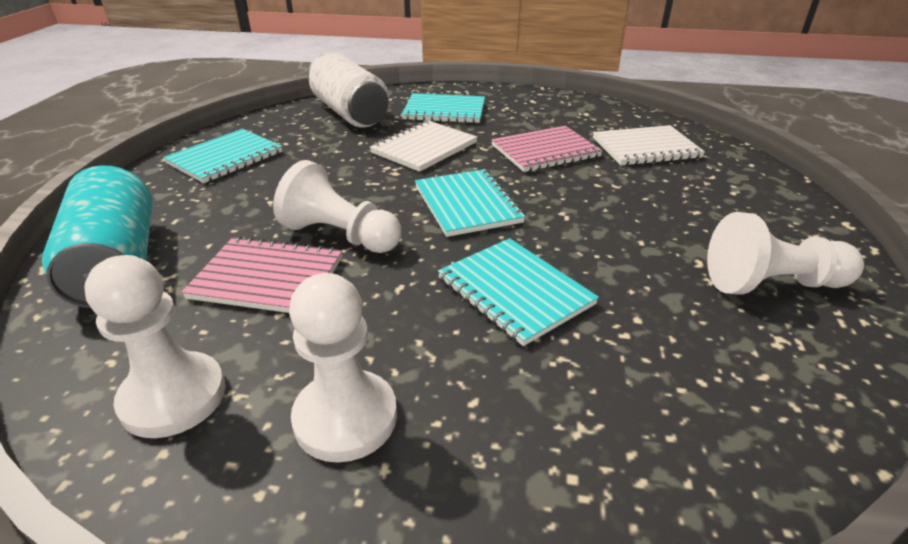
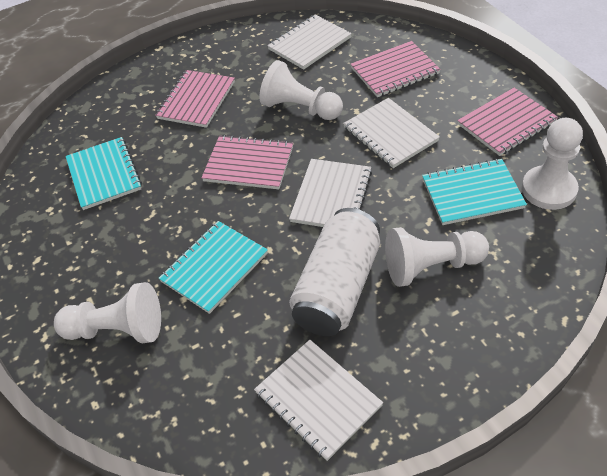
pink notebook: 2 -> 4
turquoise can: 1 -> 0
turquoise notebook: 4 -> 3
white notebook: 2 -> 4

